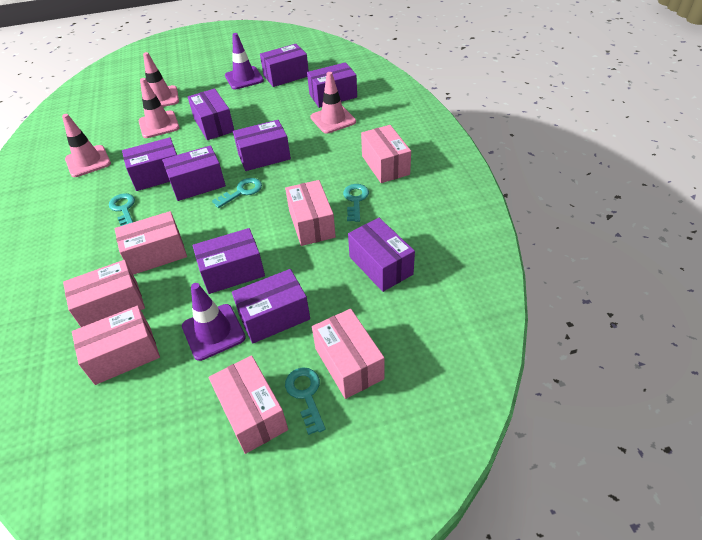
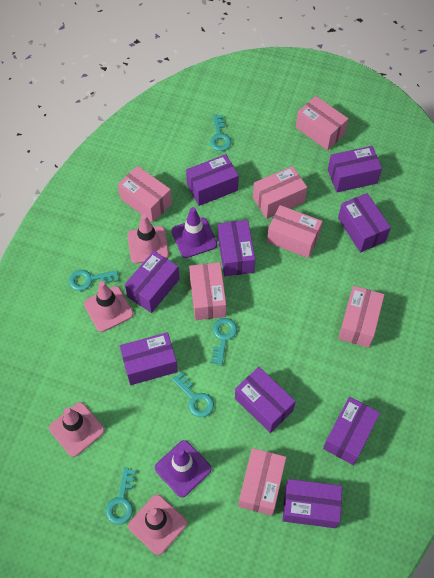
turquoise key: 4 -> 5

